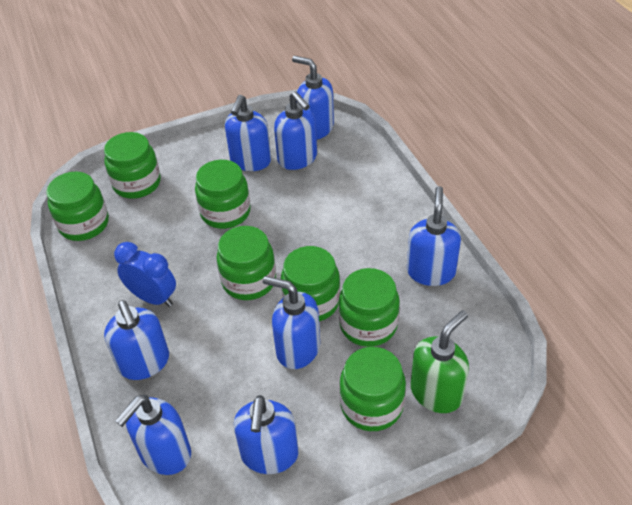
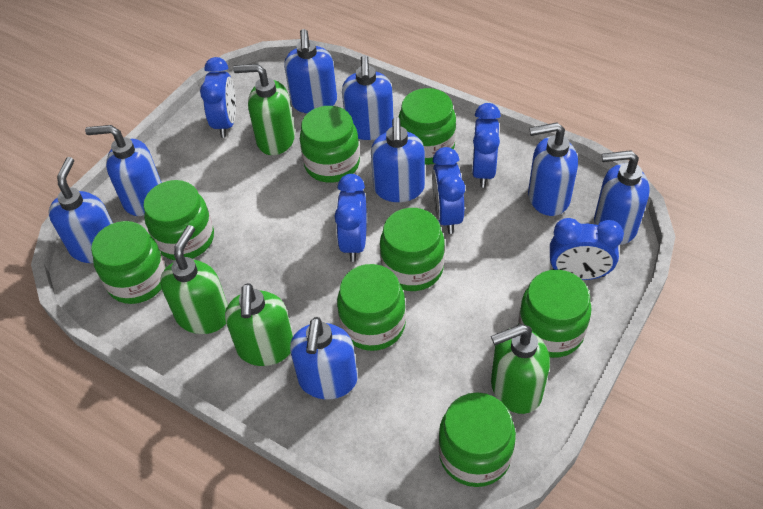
blue clock: 1 -> 5
green jar: 7 -> 8
green soap dispenser: 1 -> 4

